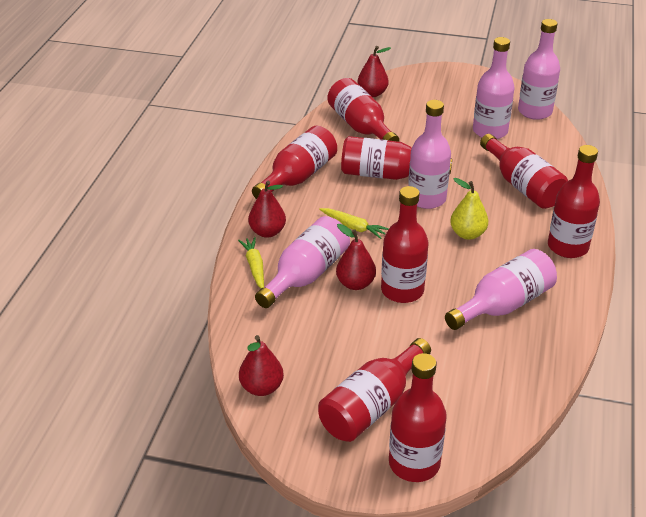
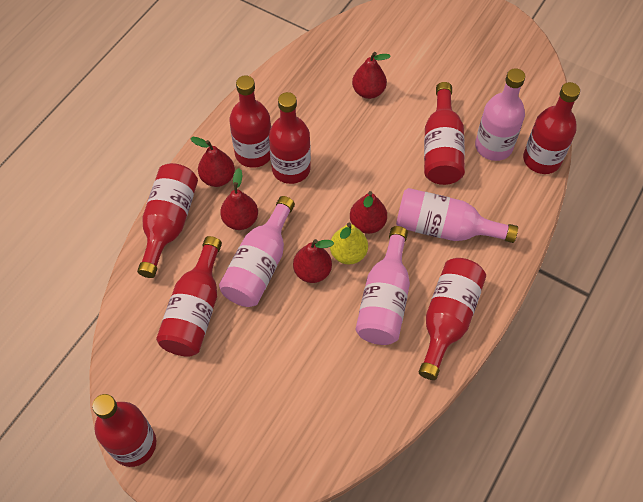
pink bottle: 5 -> 4
red pear: 4 -> 5
yellow carrot: 2 -> 0

